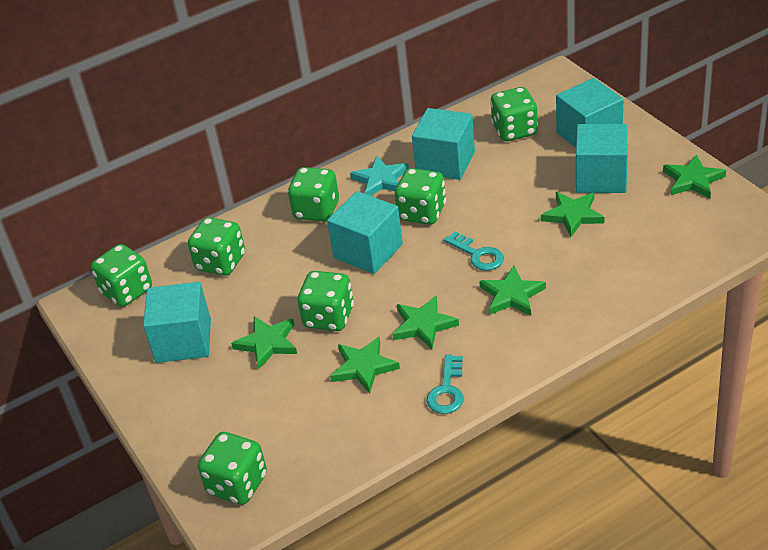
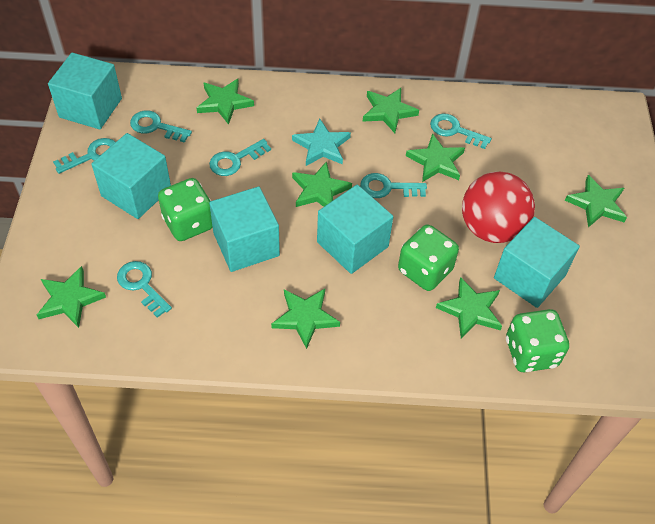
green dice: 7 -> 3
green star: 6 -> 8
red ball: 0 -> 1
turquoise key: 2 -> 6

